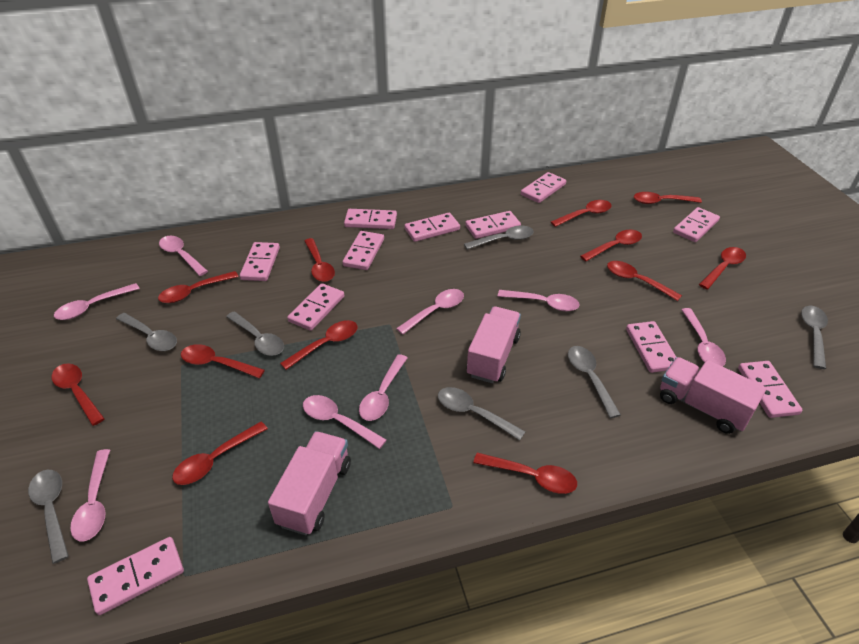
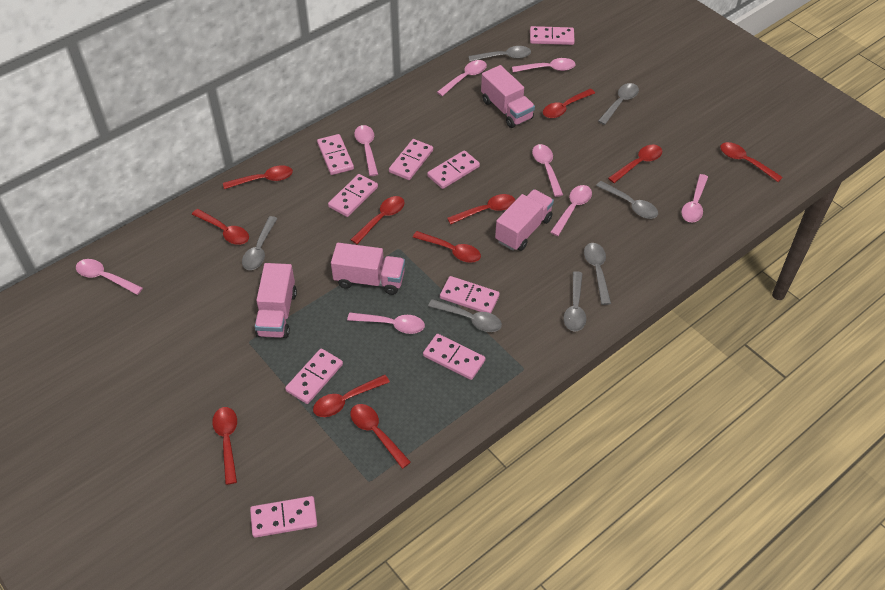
pink domino: 11 -> 9
pink truck: 3 -> 4
red spoon: 12 -> 11

